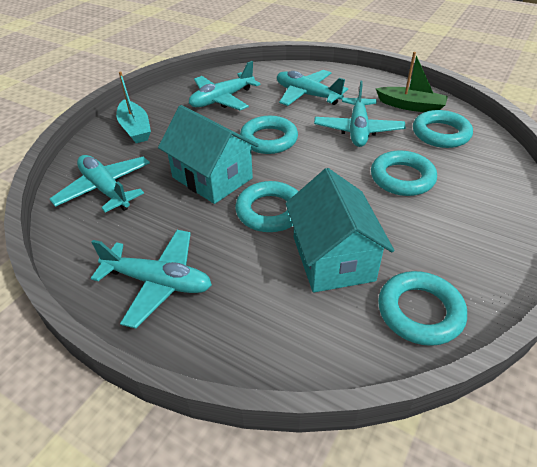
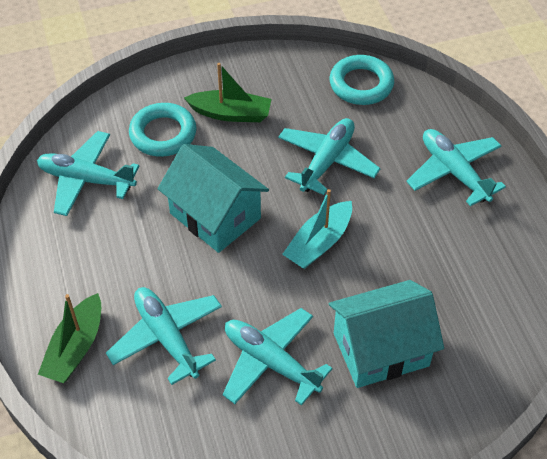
green boat: 1 -> 2
turquoise ring: 5 -> 2

